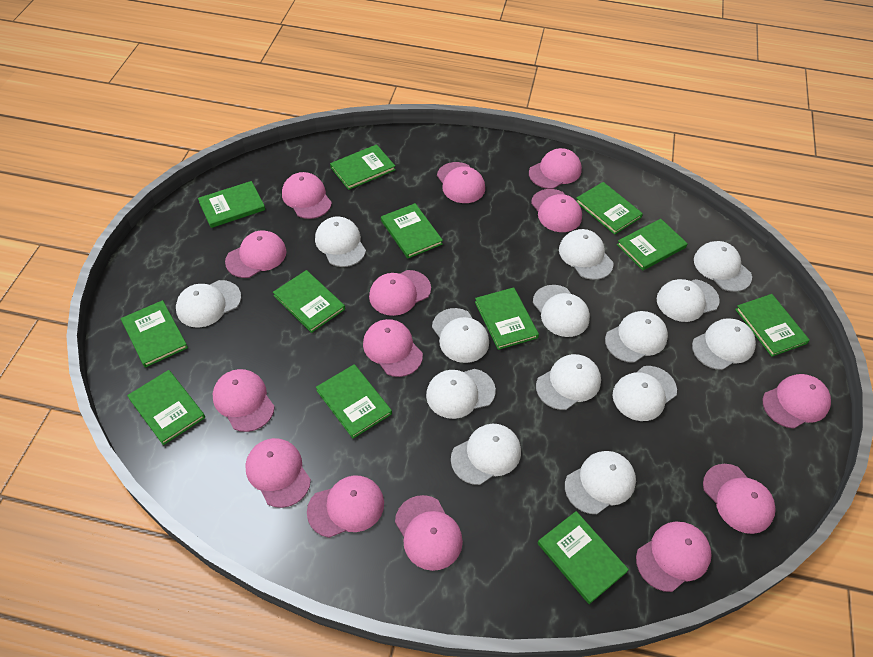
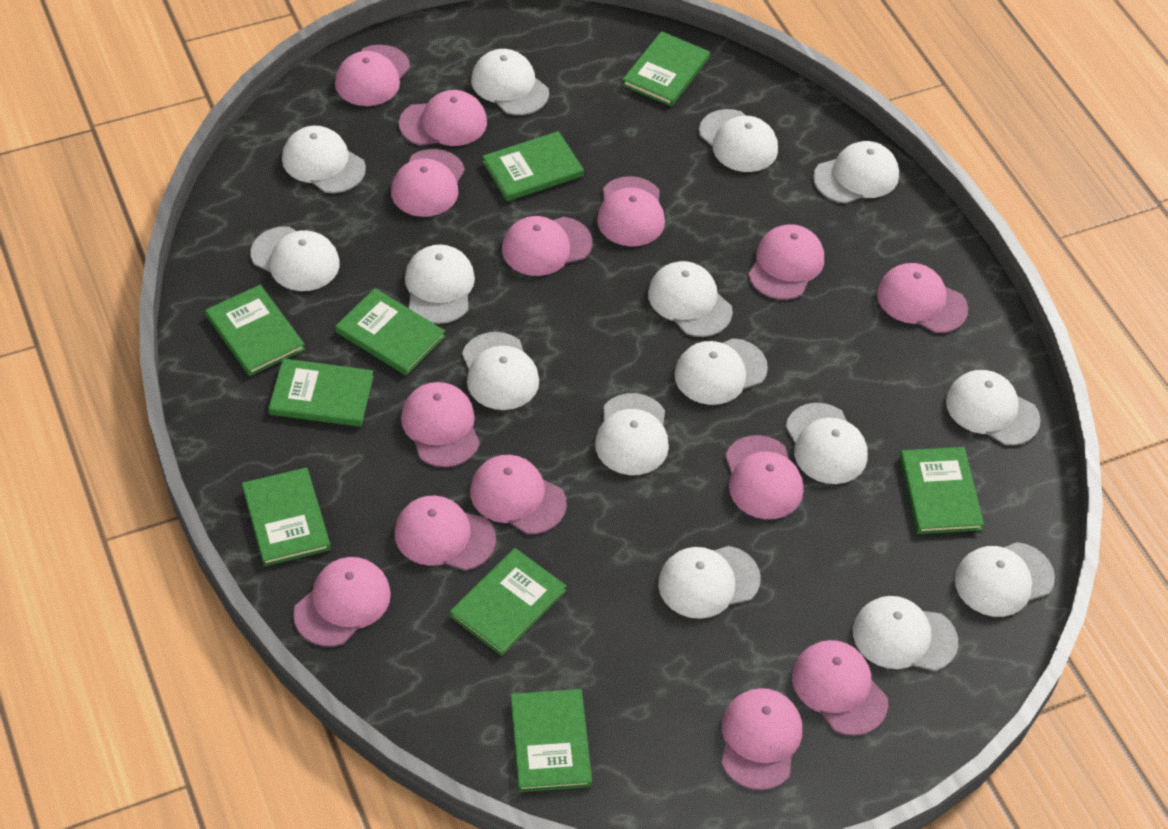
green book: 12 -> 9
white cap: 14 -> 15

